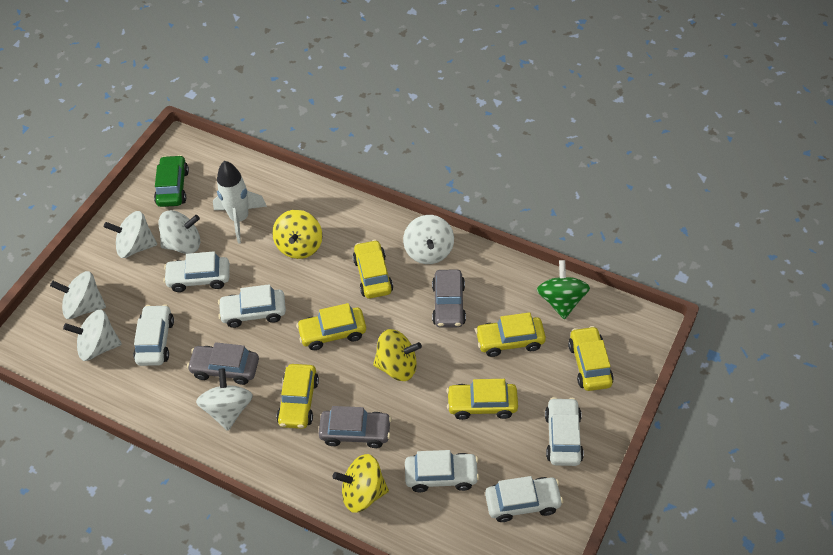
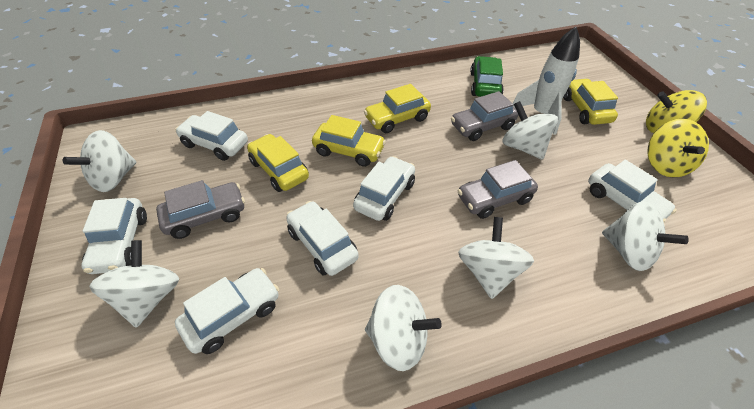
green spinning top: 1 -> 0
yellow car: 6 -> 4
yellow spinning top: 3 -> 2

